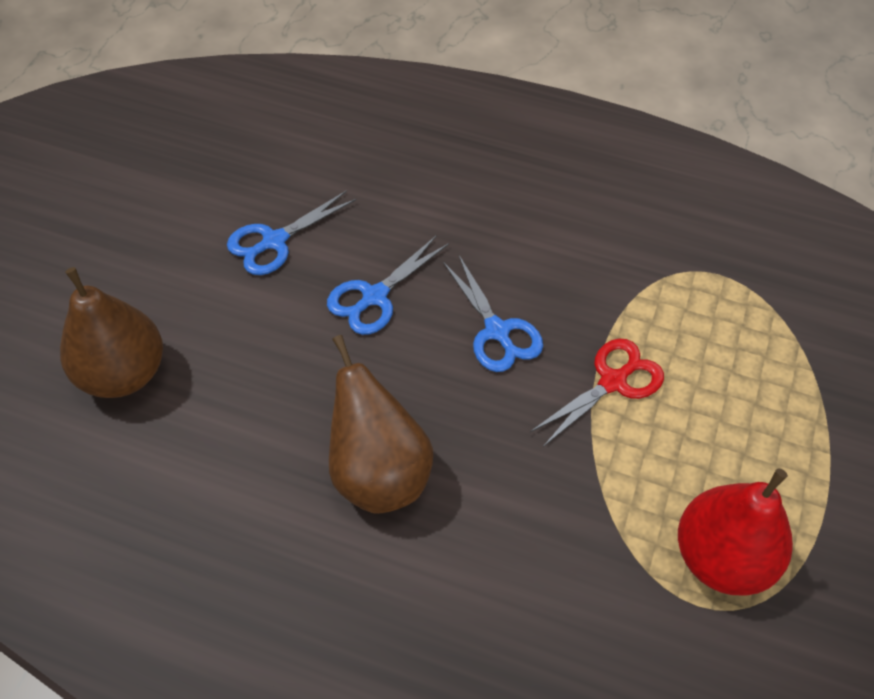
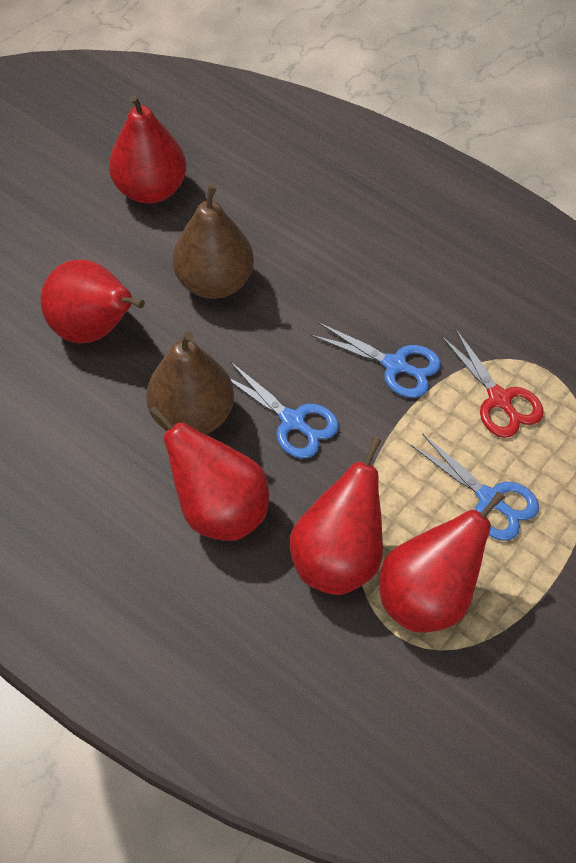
red pear: 1 -> 5

